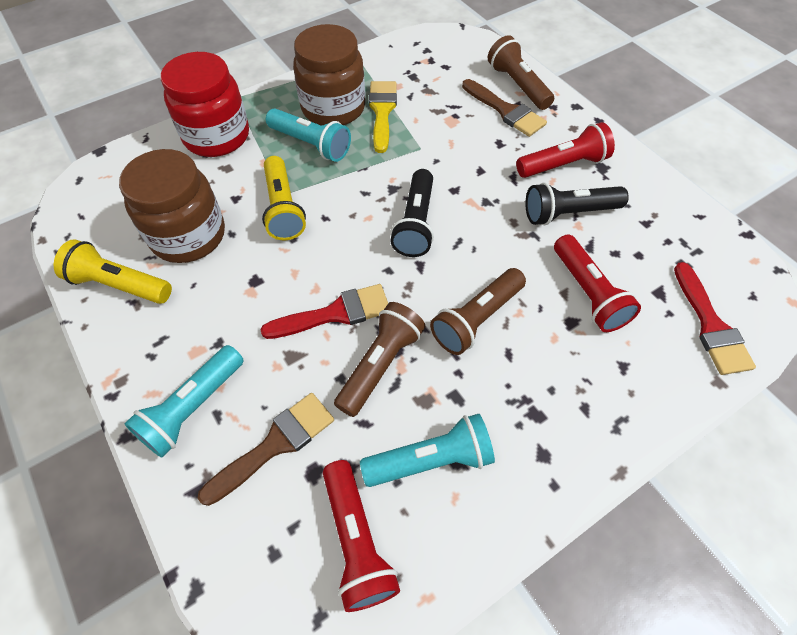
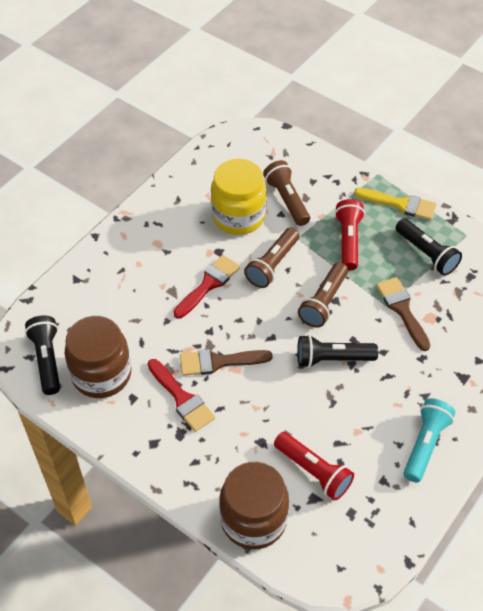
black flashlight: 2 -> 3
red flashlight: 3 -> 2
red jar: 1 -> 0
turquoise flashlight: 3 -> 1
yellow flashlight: 2 -> 0
yellow jar: 0 -> 1

